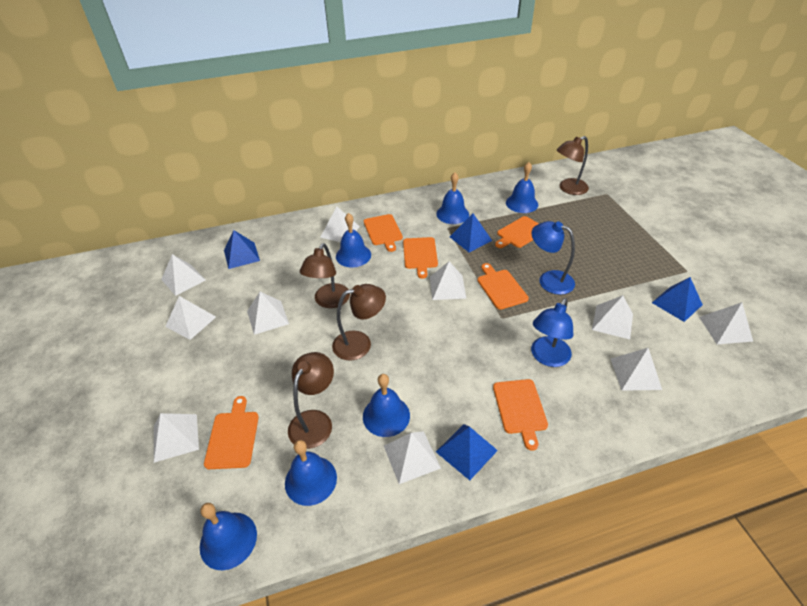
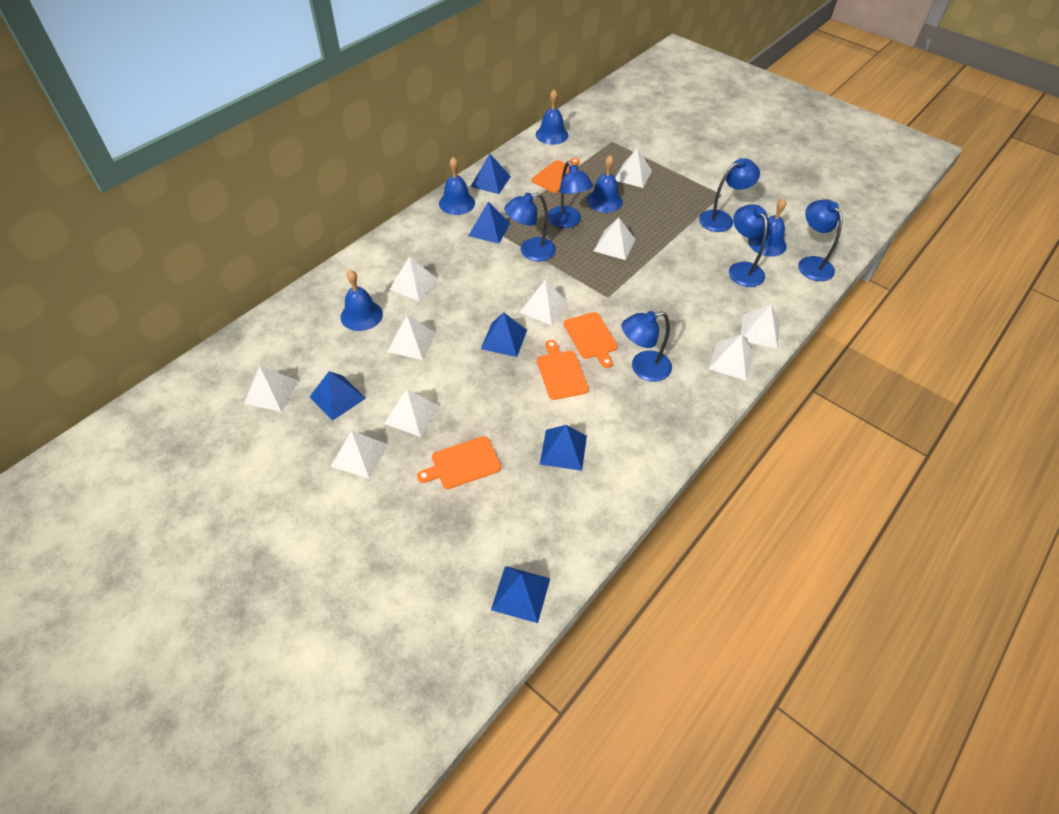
blue bell: 6 -> 5
blue lamp: 2 -> 6
blue pyramid: 4 -> 6
brown lamp: 4 -> 0
orange cutting board: 6 -> 4

